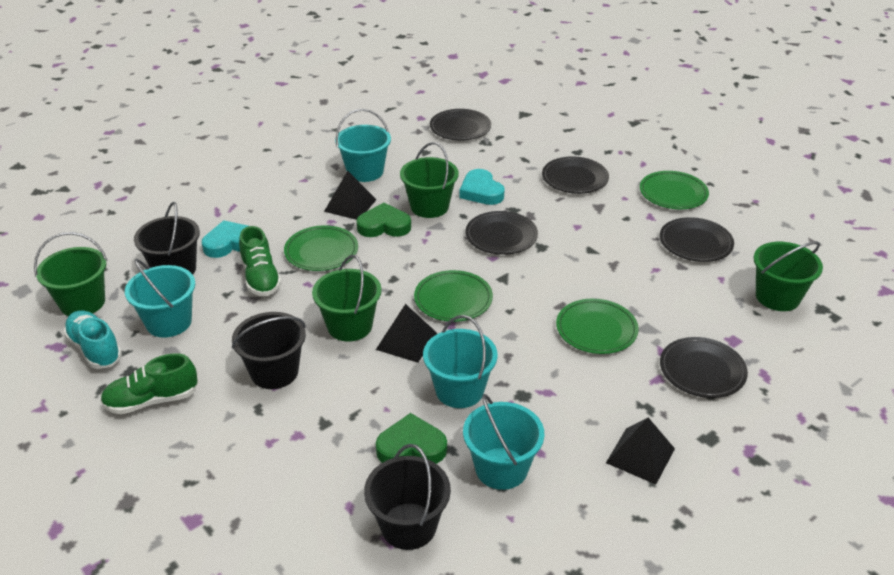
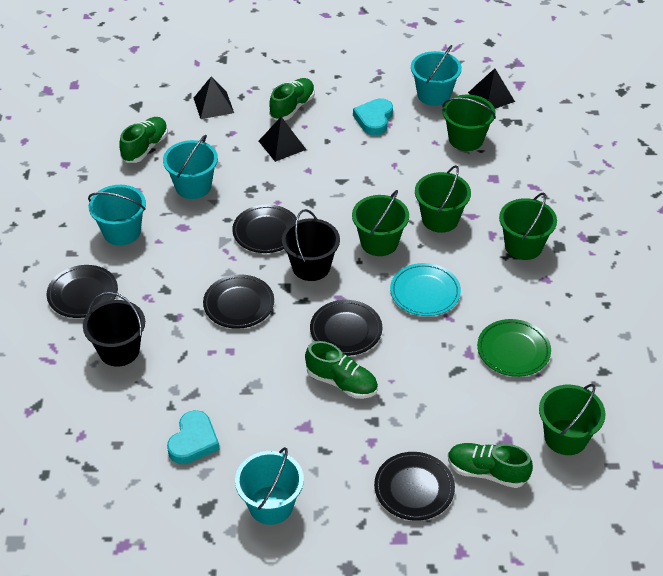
black bucket: 3 -> 2
green bucket: 4 -> 5
green heart: 2 -> 0
green plate: 4 -> 1
green shoe: 2 -> 4
turquoise plate: 0 -> 1
turquoise shoe: 1 -> 0

